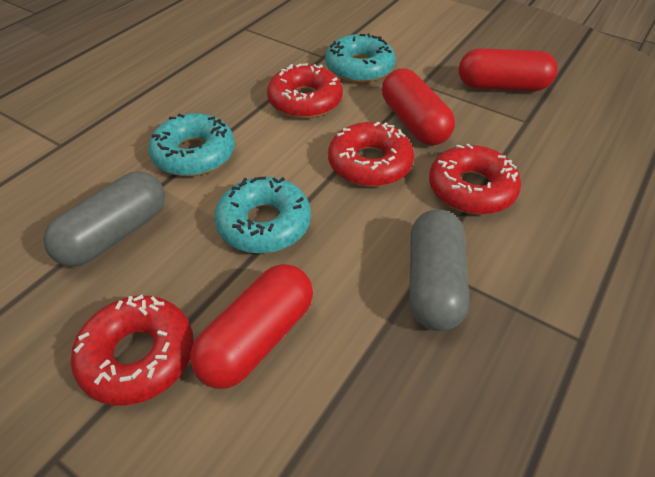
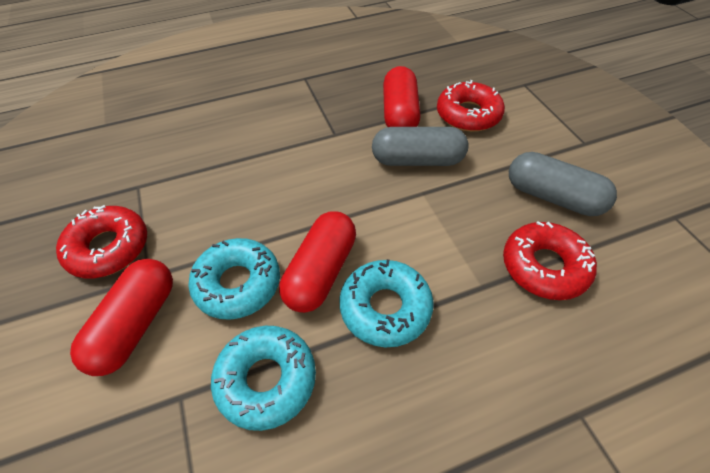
red donut: 4 -> 3

